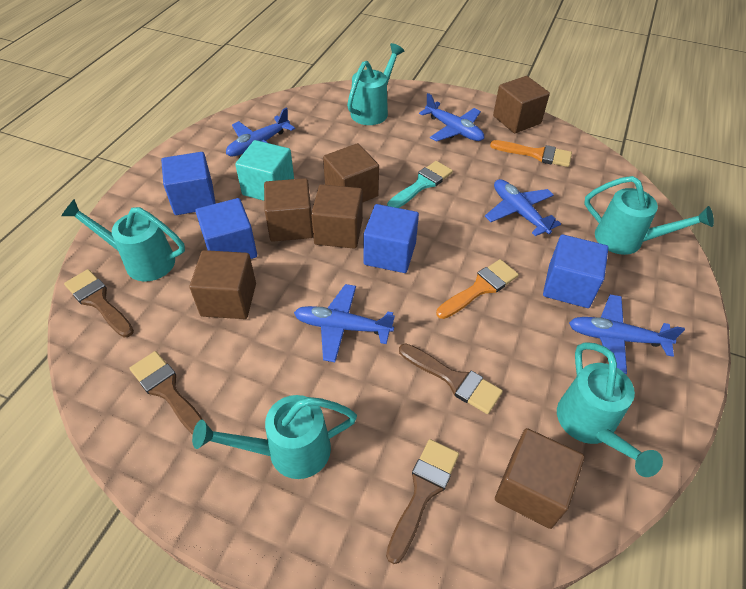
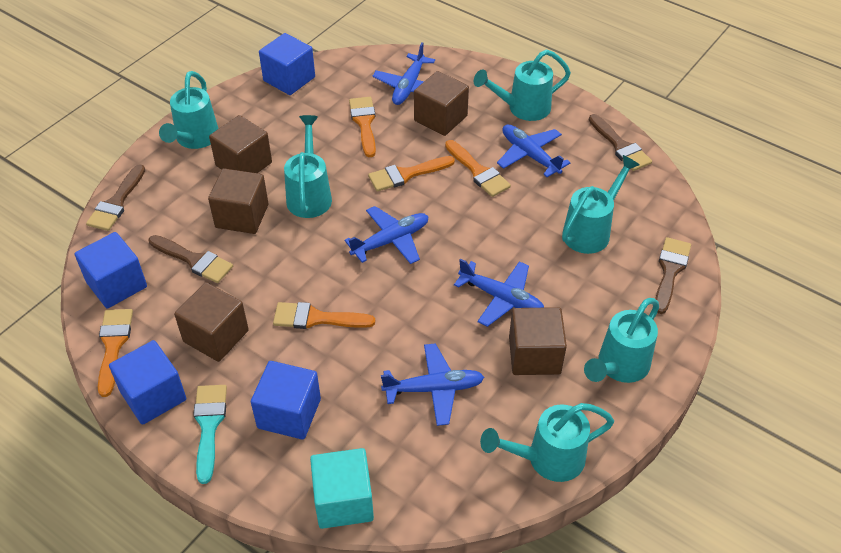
brown cube: 6 -> 5
orange brush: 2 -> 5
turquoise watering can: 5 -> 6

